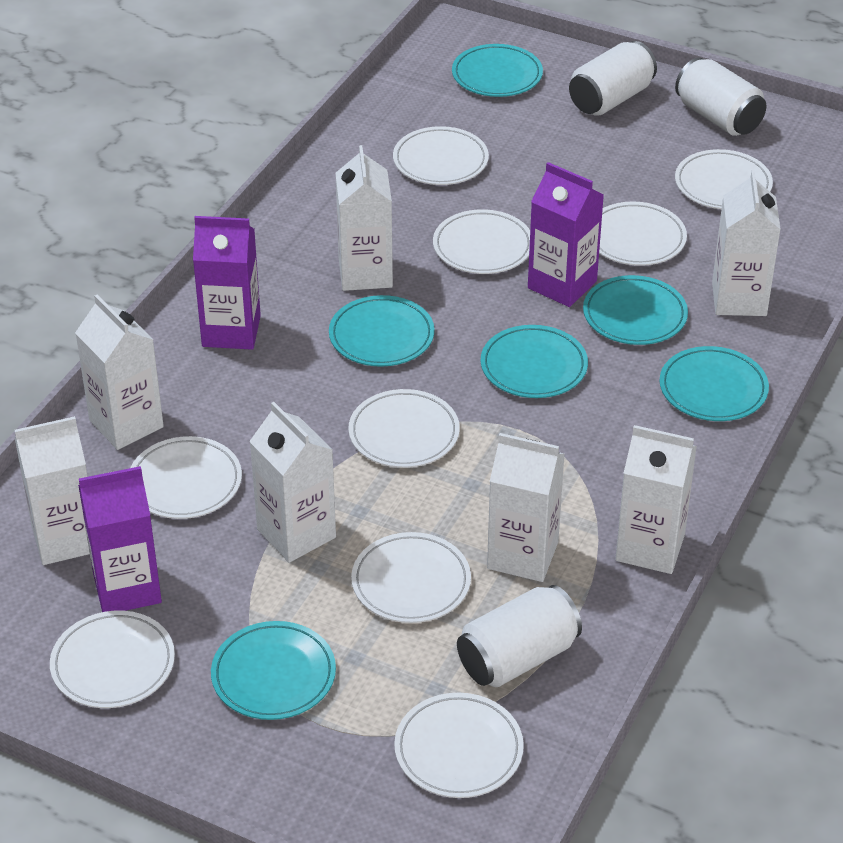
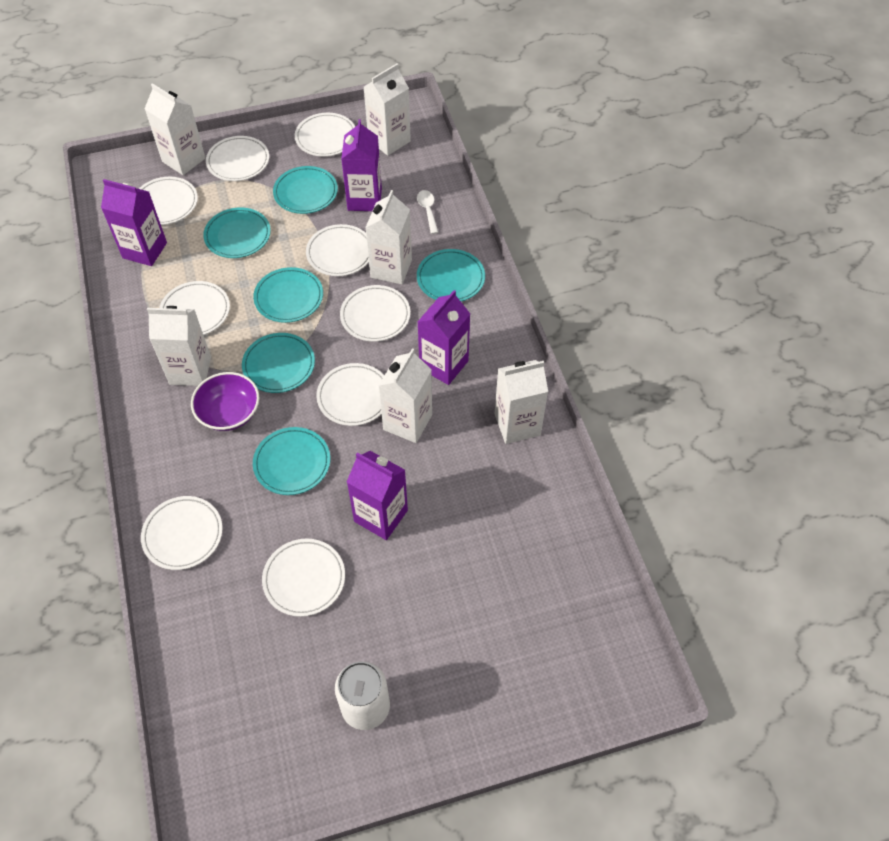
purple bowl: 0 -> 1
purple carton: 3 -> 4
white can: 3 -> 1
white carton: 7 -> 6
white spoon: 0 -> 1

